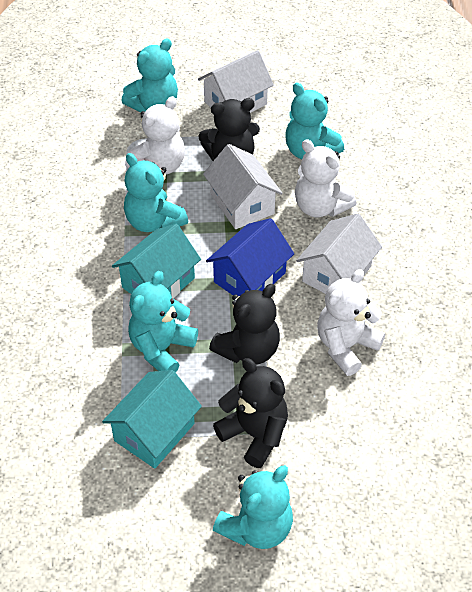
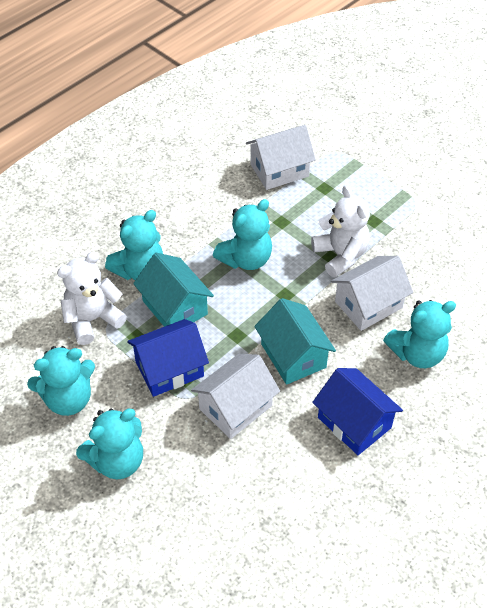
black teddy bear: 3 -> 0
blue house: 1 -> 2
white teddy bear: 3 -> 2

